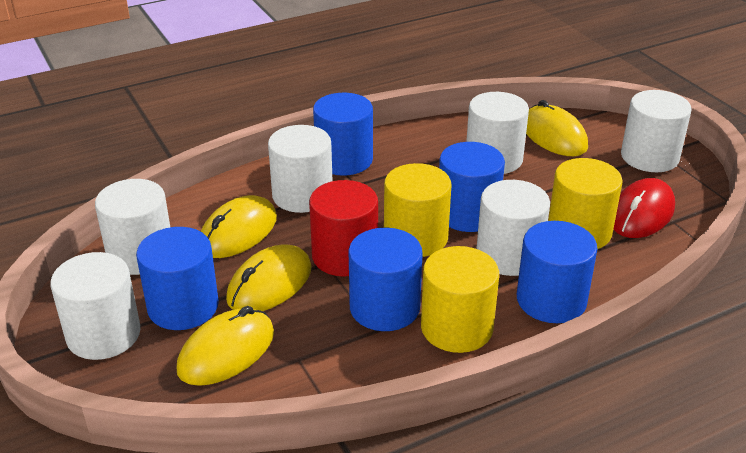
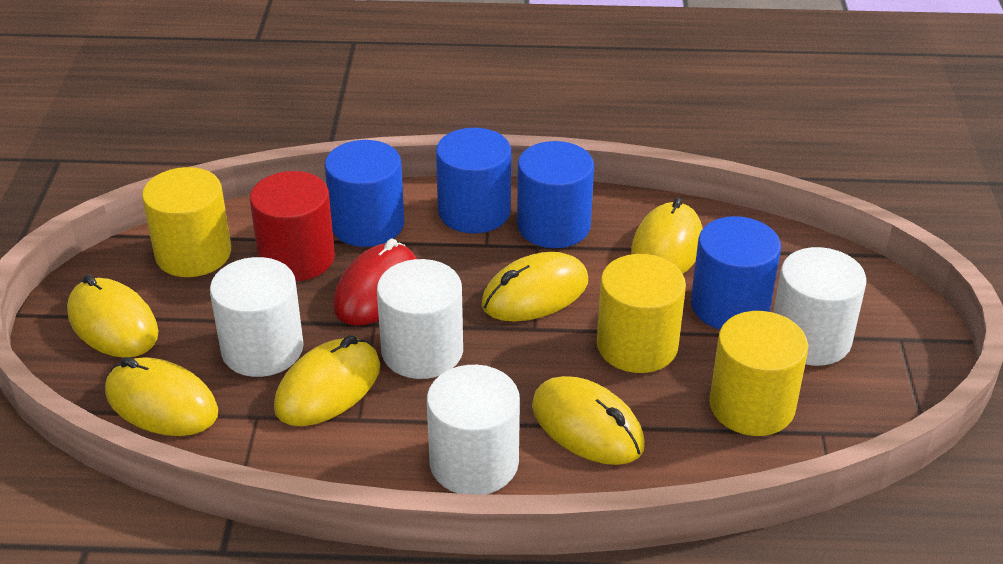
blue cylinder: 5 -> 4
white cylinder: 6 -> 4
yellow mouse: 4 -> 6

